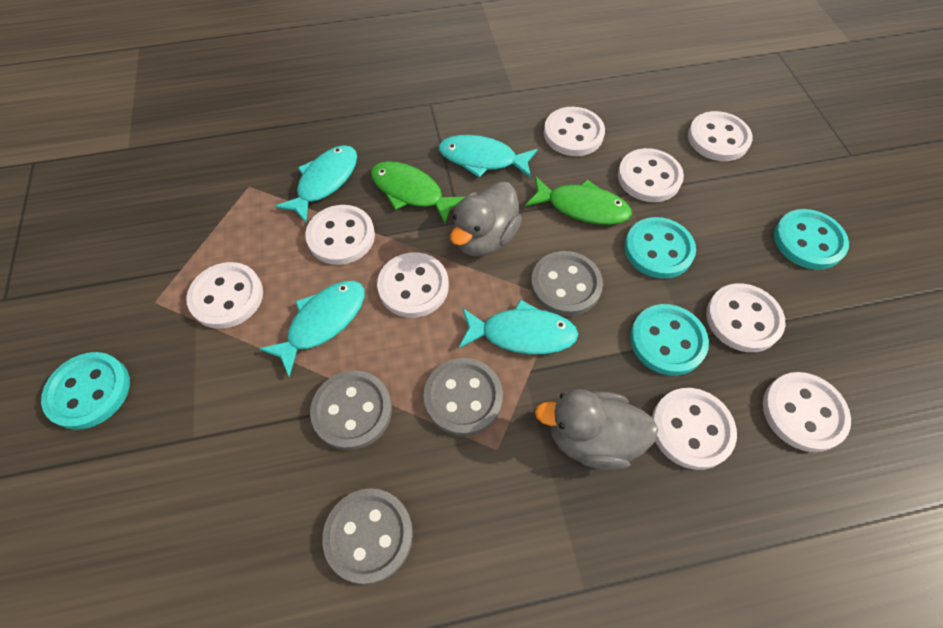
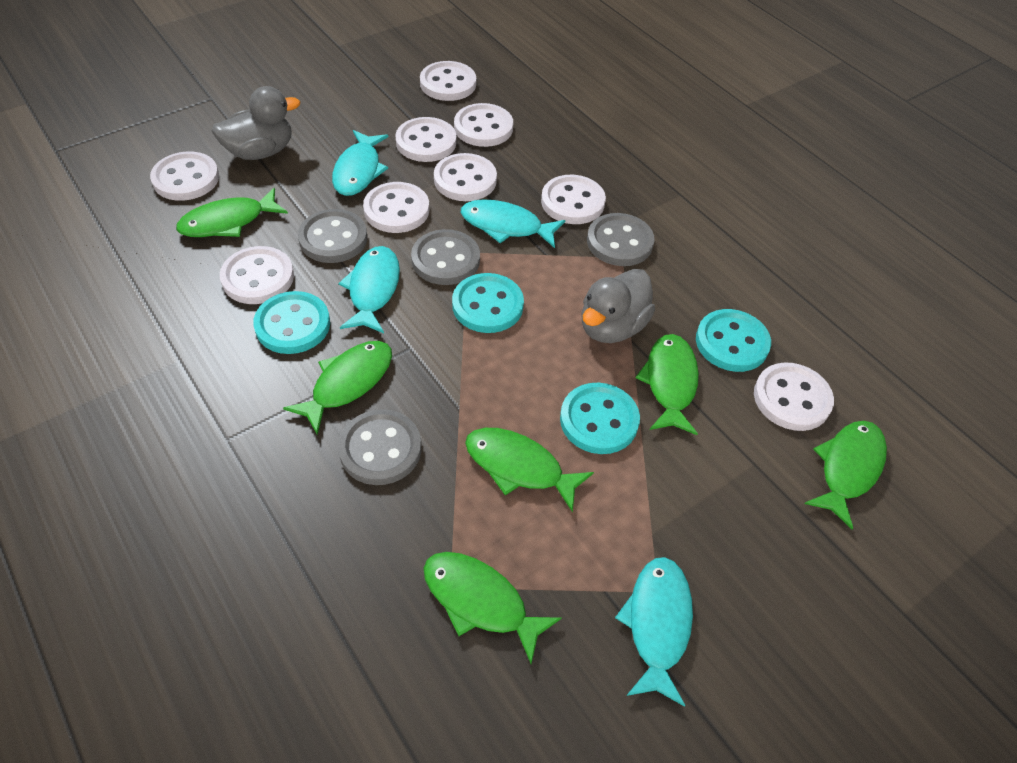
green fish: 2 -> 6

